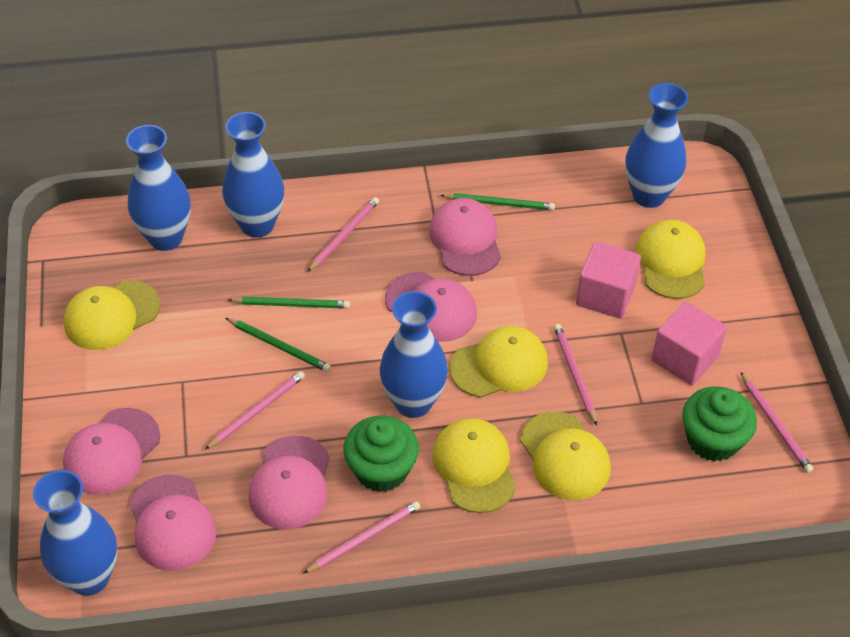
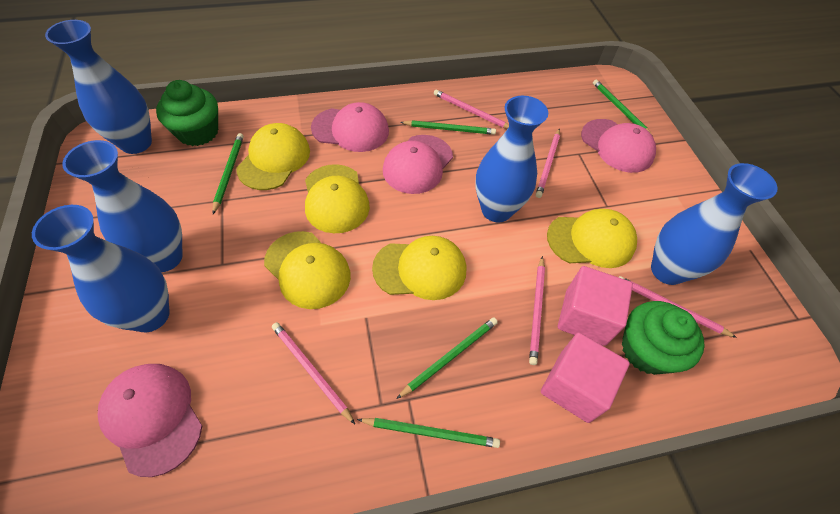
green pencil: 3 -> 5
pink cap: 5 -> 4

